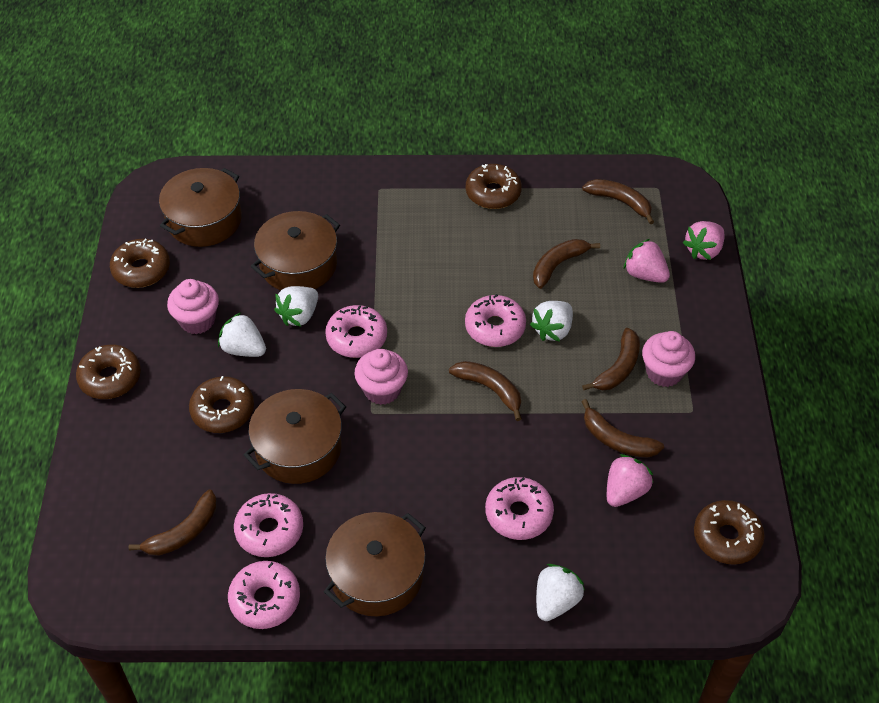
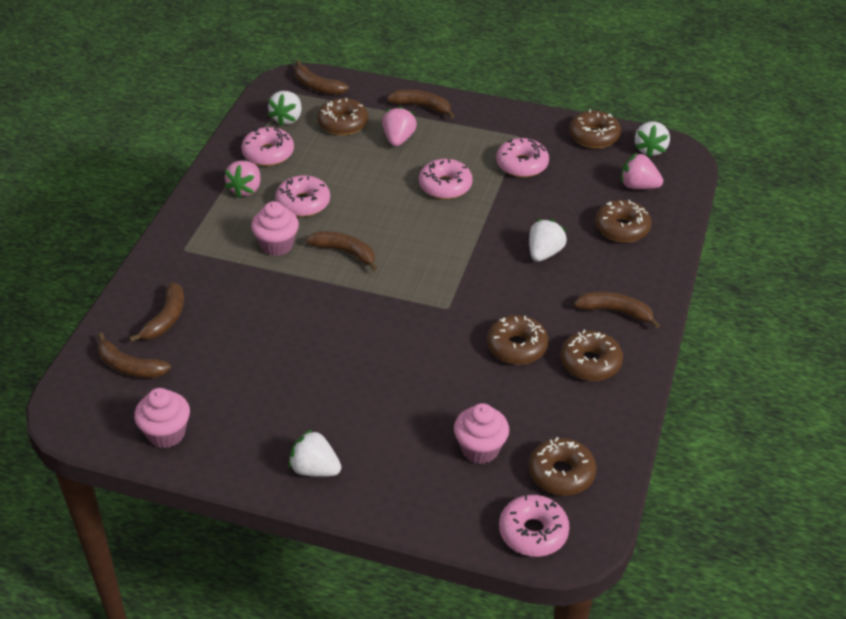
brown donut: 5 -> 6
brown pot: 4 -> 0

